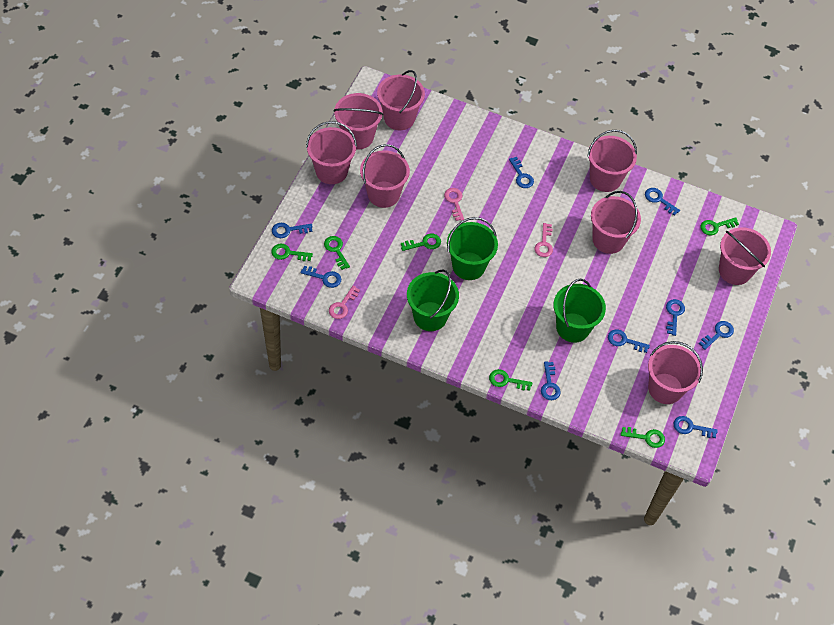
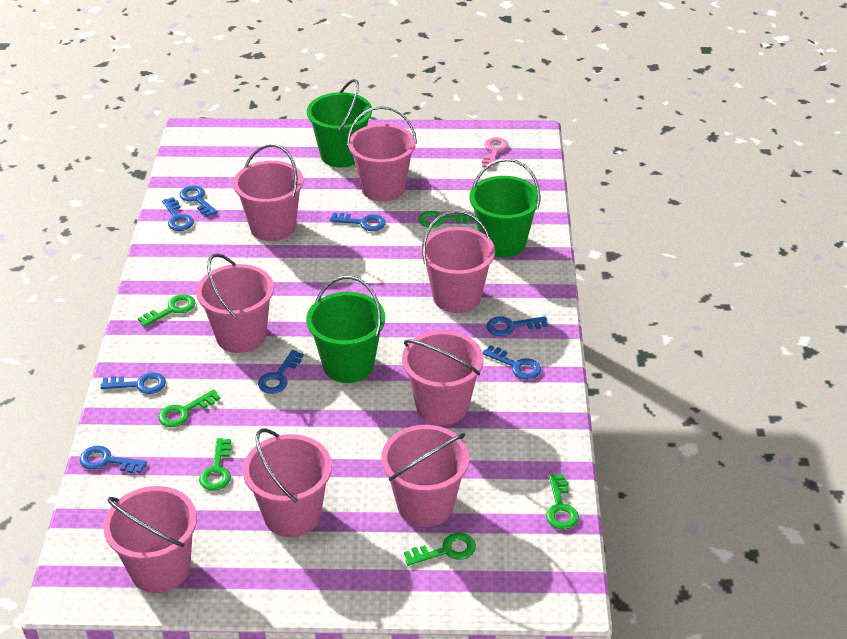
blue key: 9 -> 8
pink key: 3 -> 1

